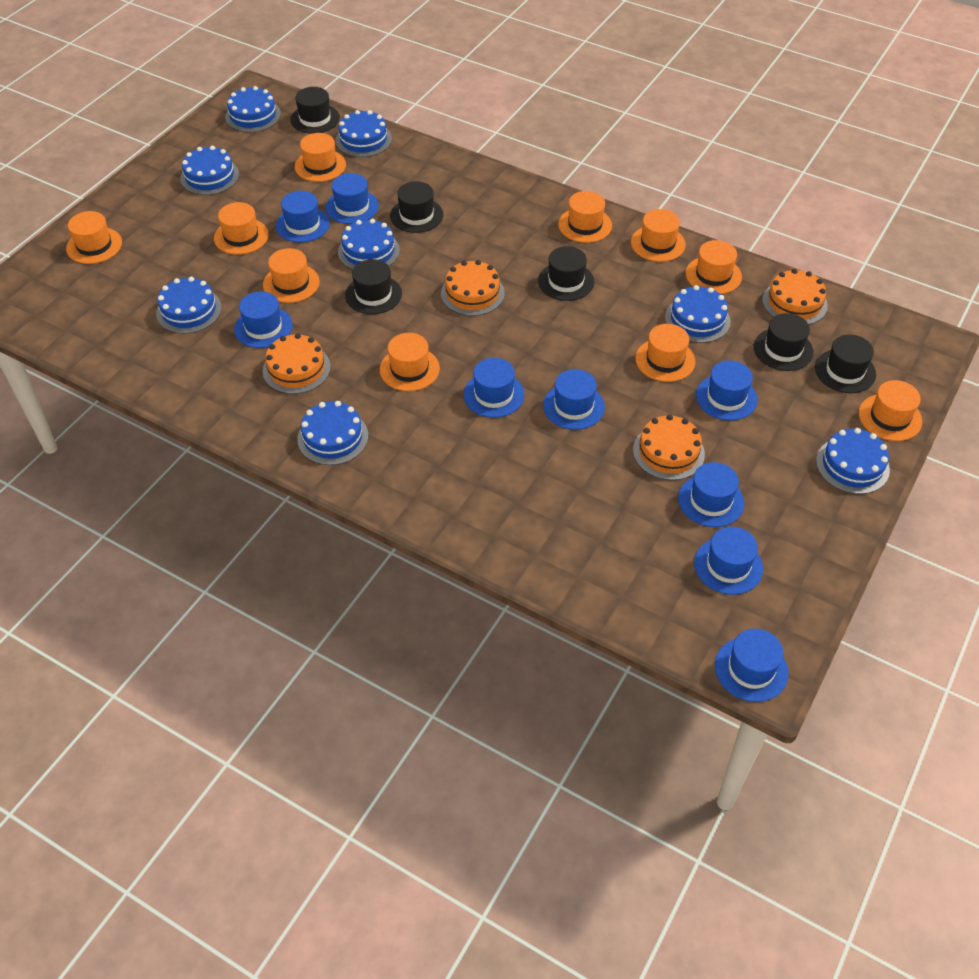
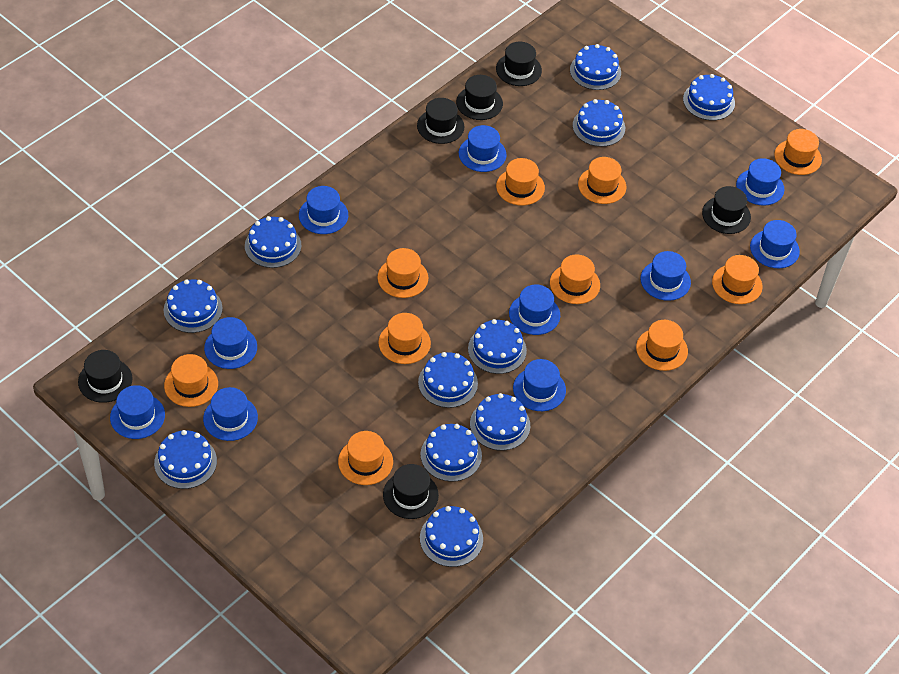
blue cake: 8 -> 11
blue hat: 9 -> 10
orange cake: 4 -> 0

